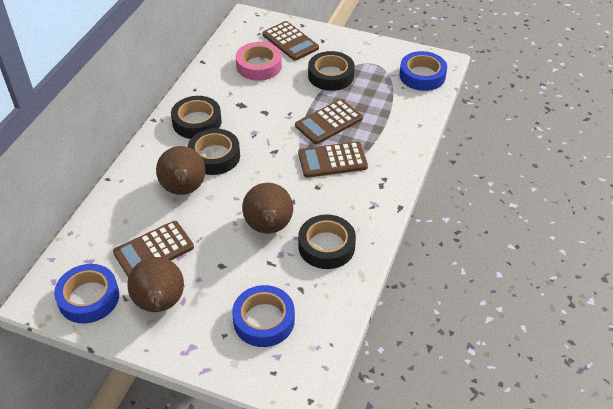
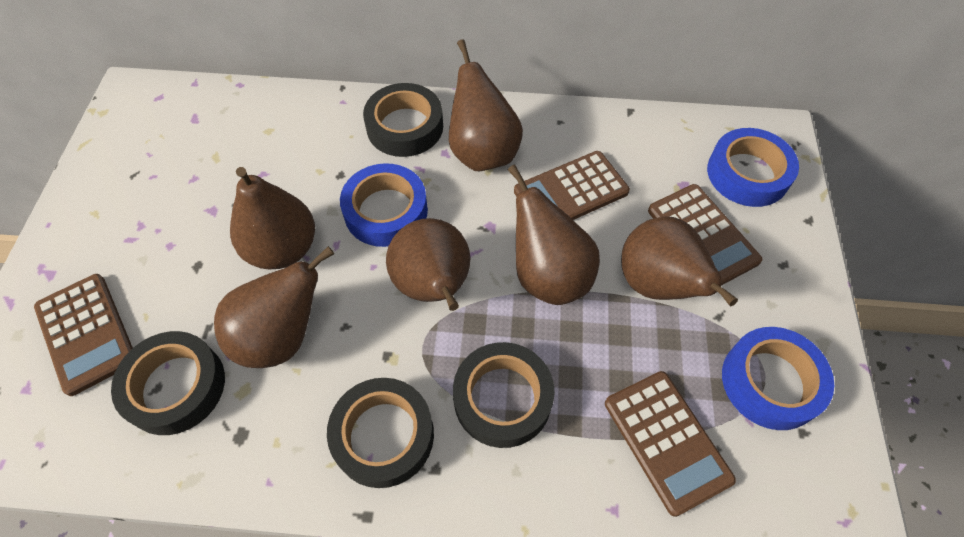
brown pear: 3 -> 6
pink tape: 1 -> 0

